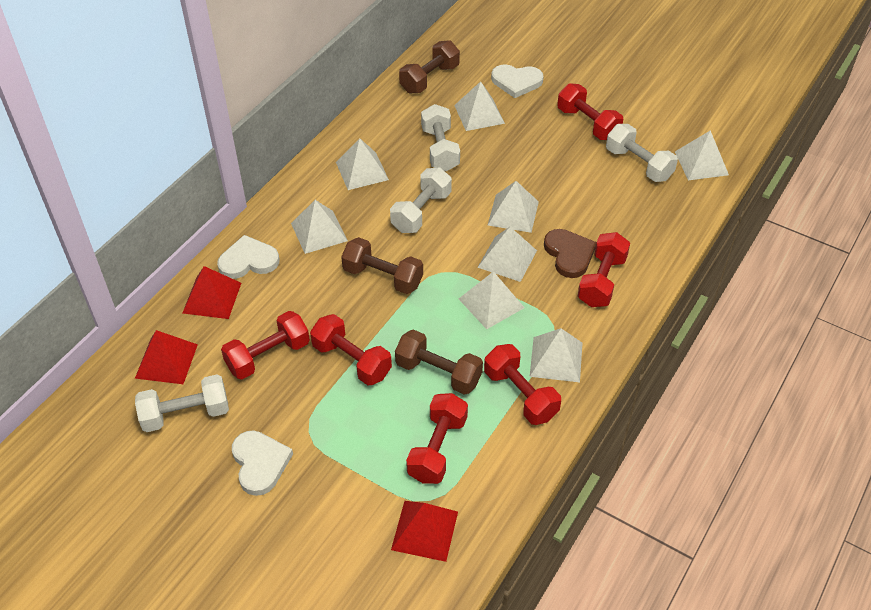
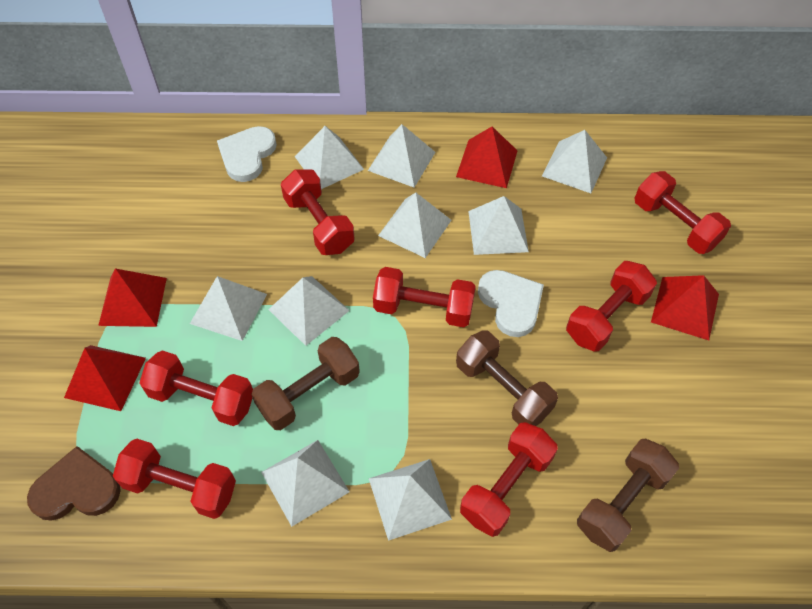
red dumbbell: 6 -> 7
red pyramid: 3 -> 4
white dumbbell: 4 -> 0
white heart: 3 -> 2
white pyramid: 8 -> 9

